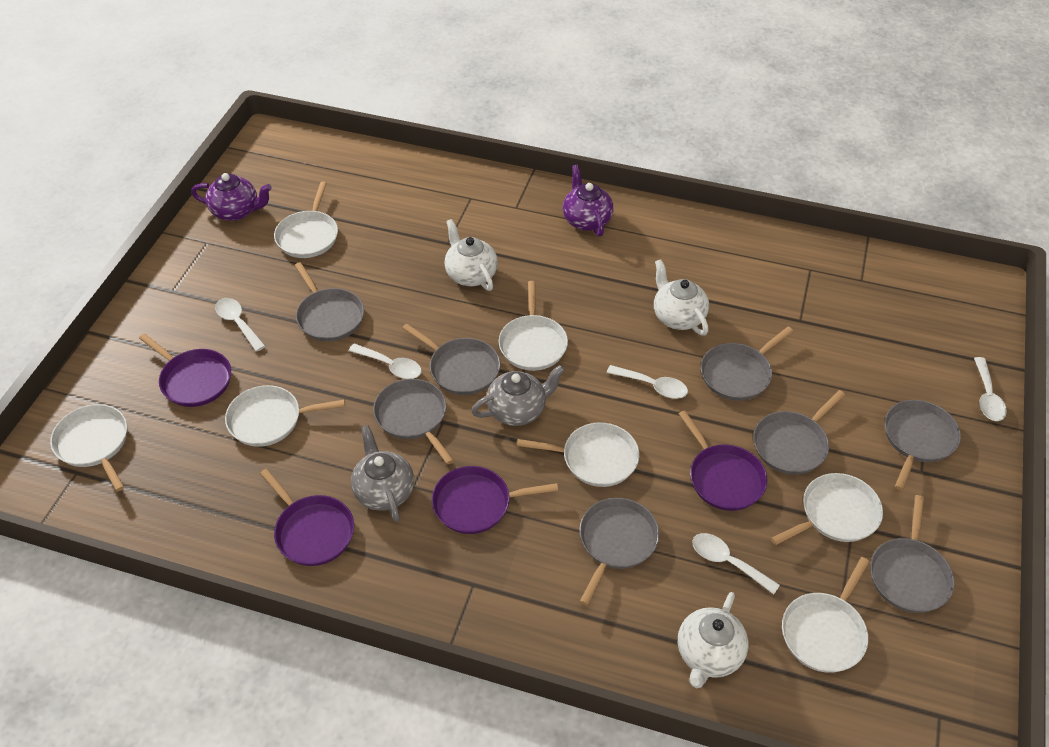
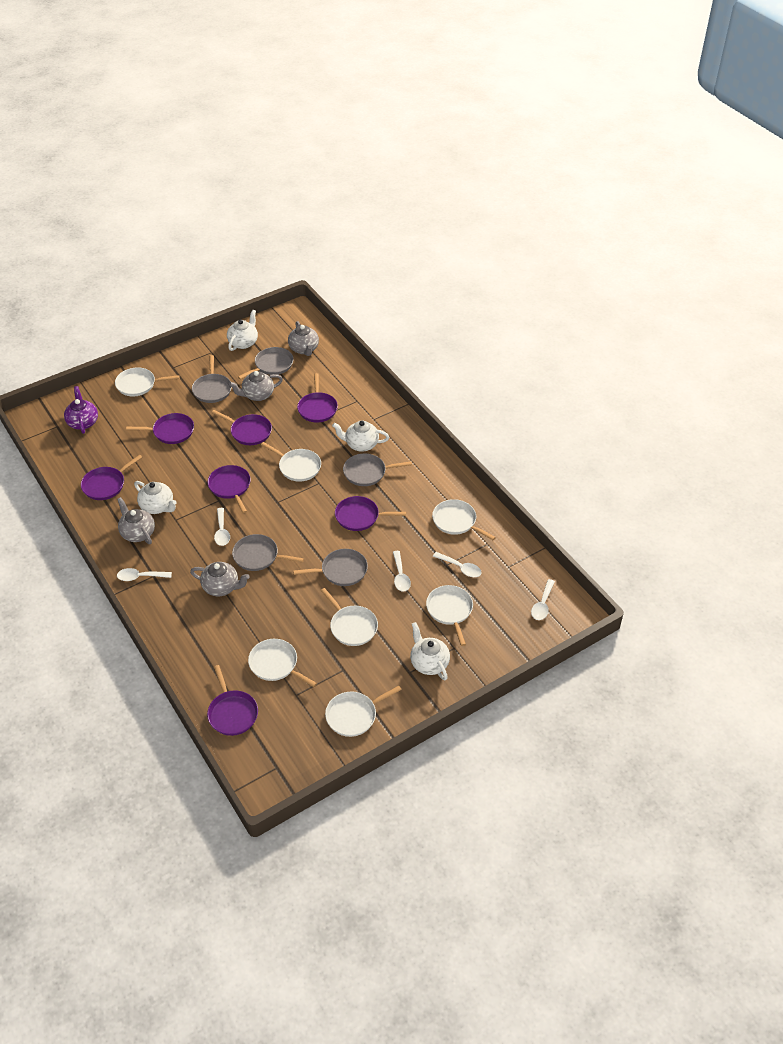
grey pan: 8 -> 5
grey teapot: 2 -> 4
purple pan: 4 -> 7
purple teapot: 2 -> 1
white teapot: 3 -> 4

